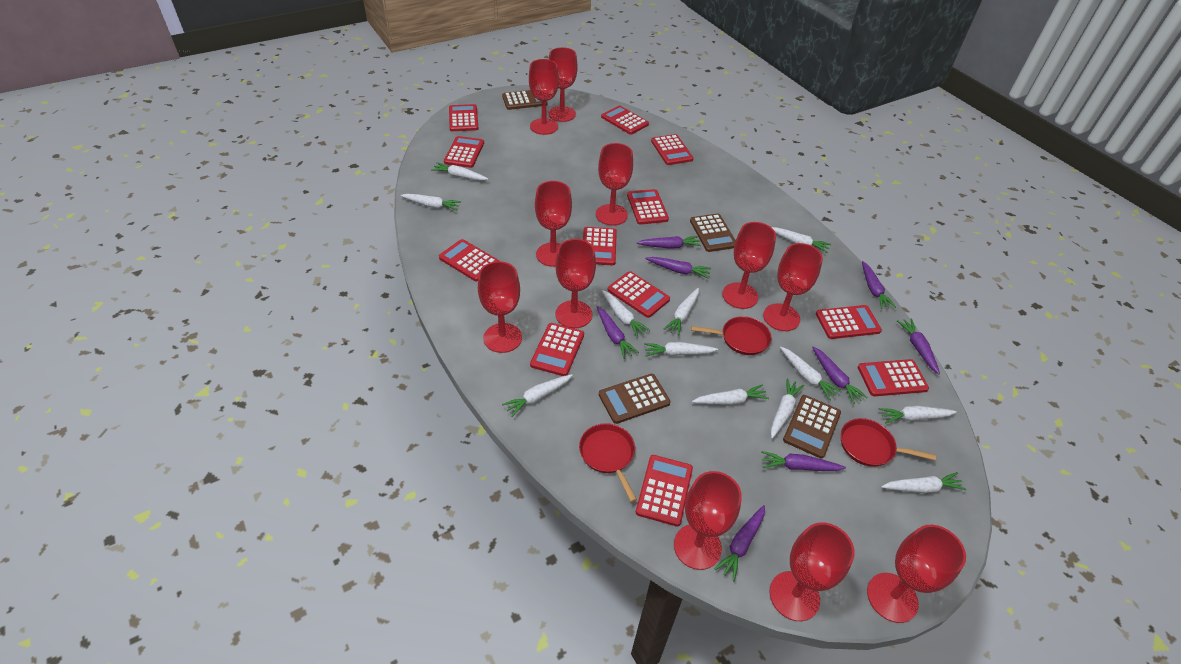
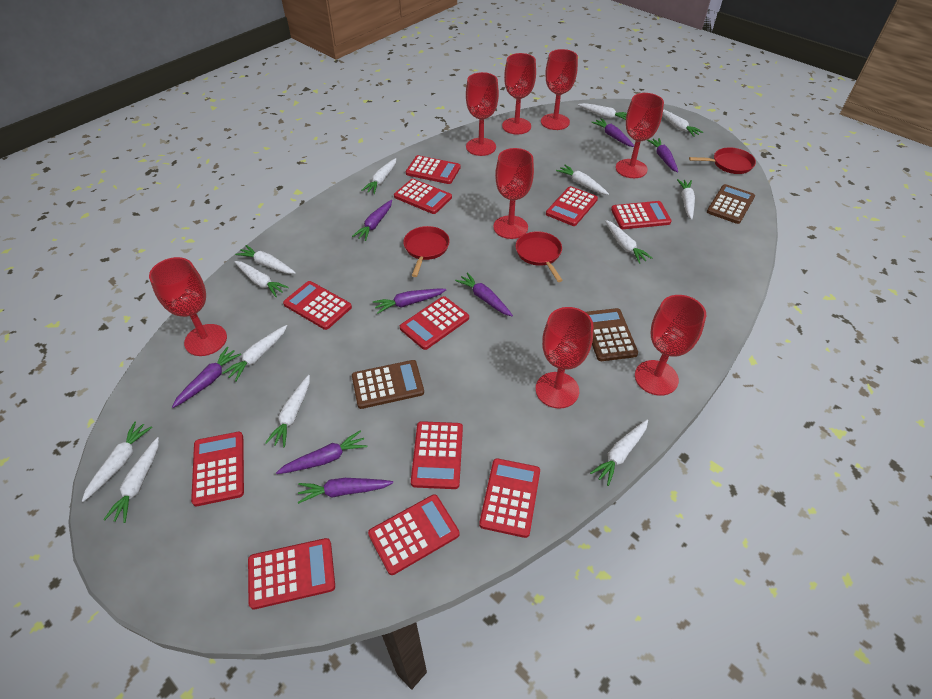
brown calculator: 4 -> 3
red calculator: 12 -> 11
red goblet: 11 -> 8
white carrot: 12 -> 13

